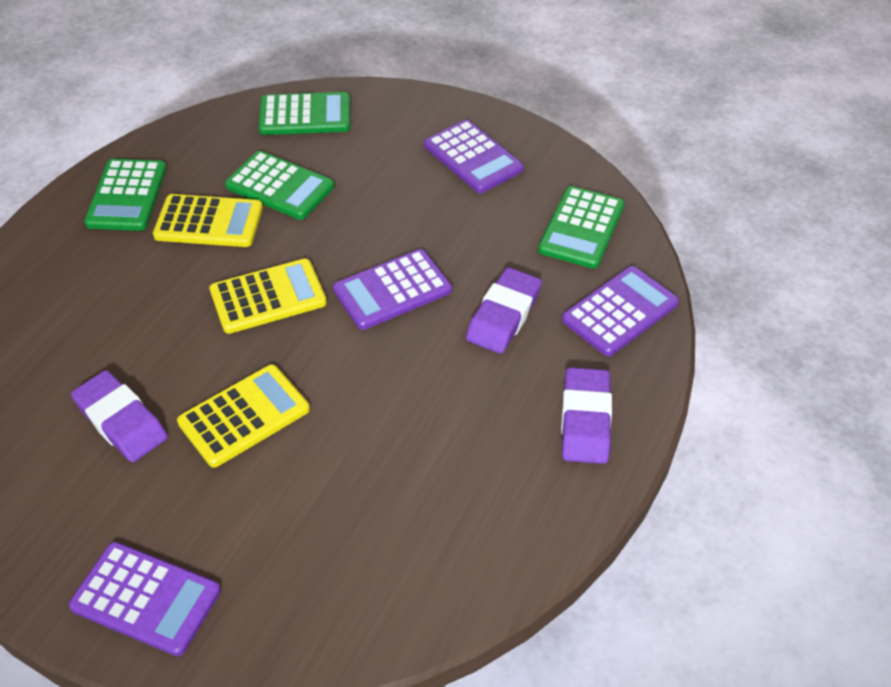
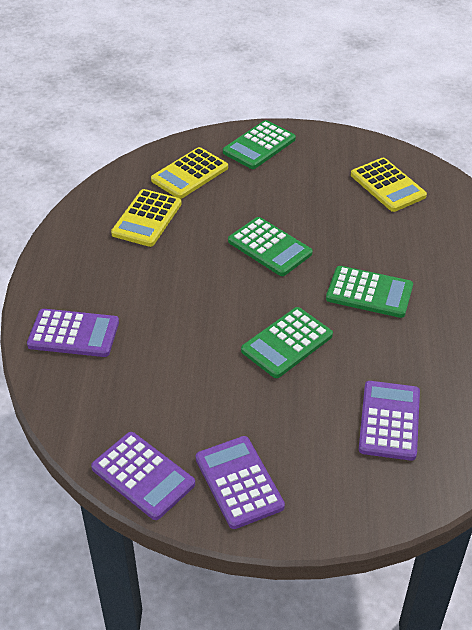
purple eraser: 3 -> 0

